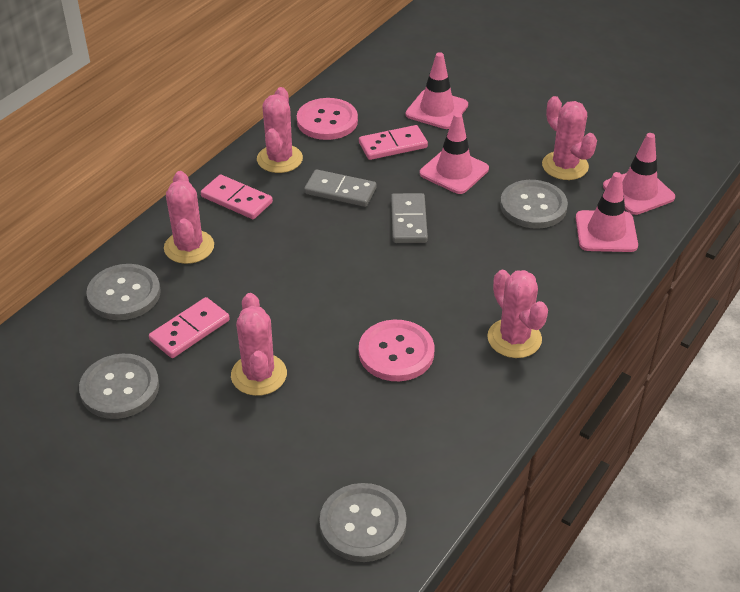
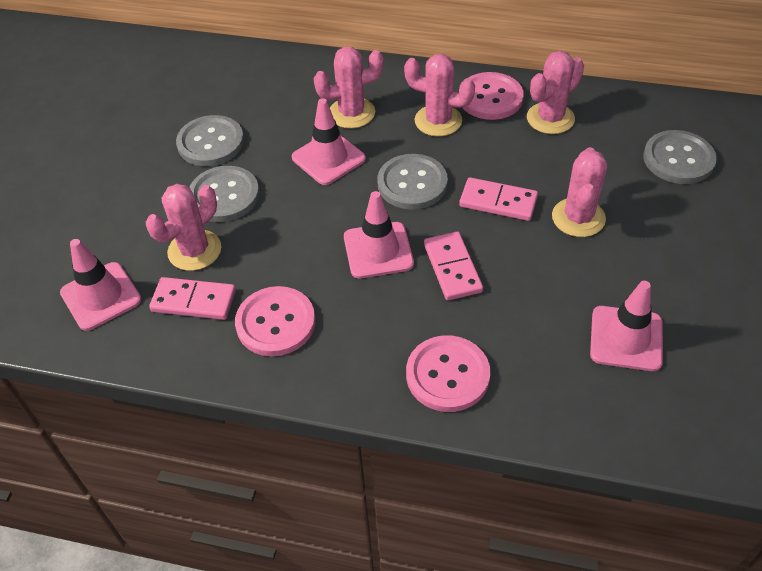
grey domino: 2 -> 0
pink button: 2 -> 3

